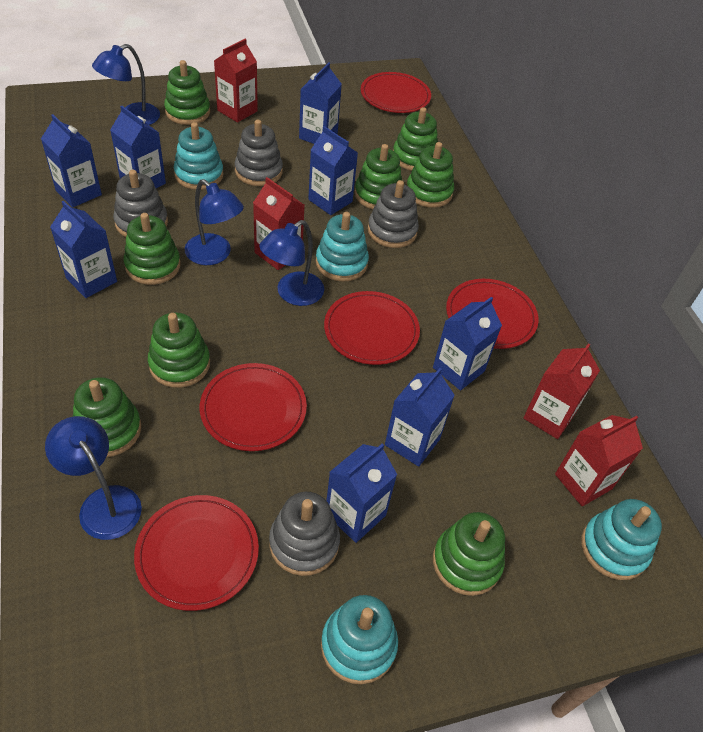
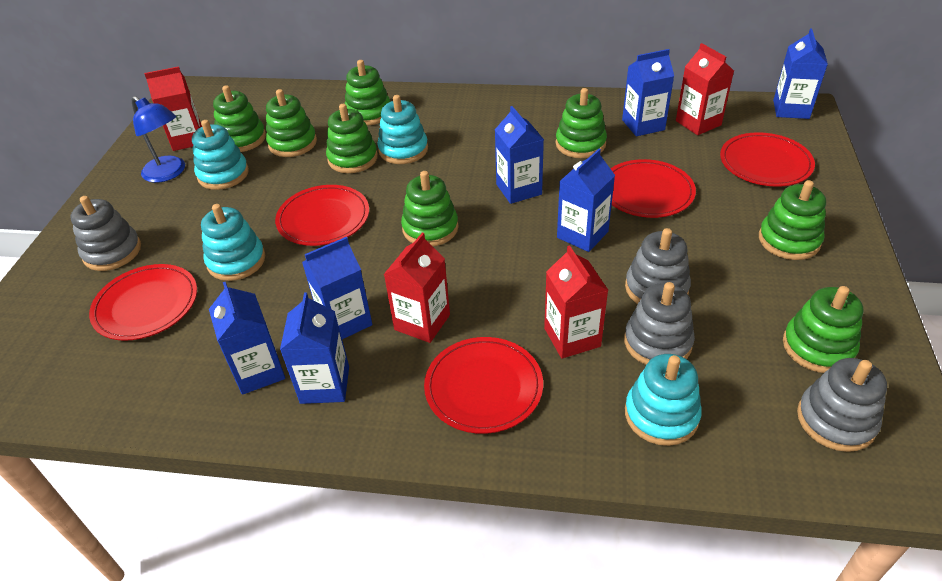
blue carton: 8 -> 7
blue lamp: 4 -> 1

